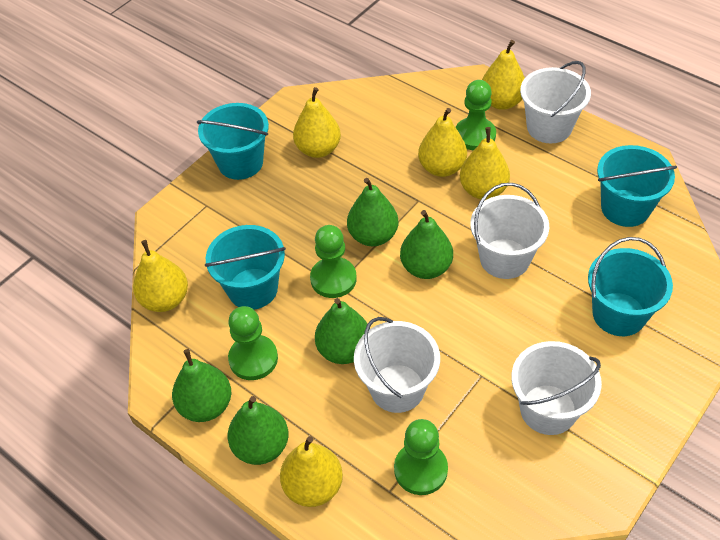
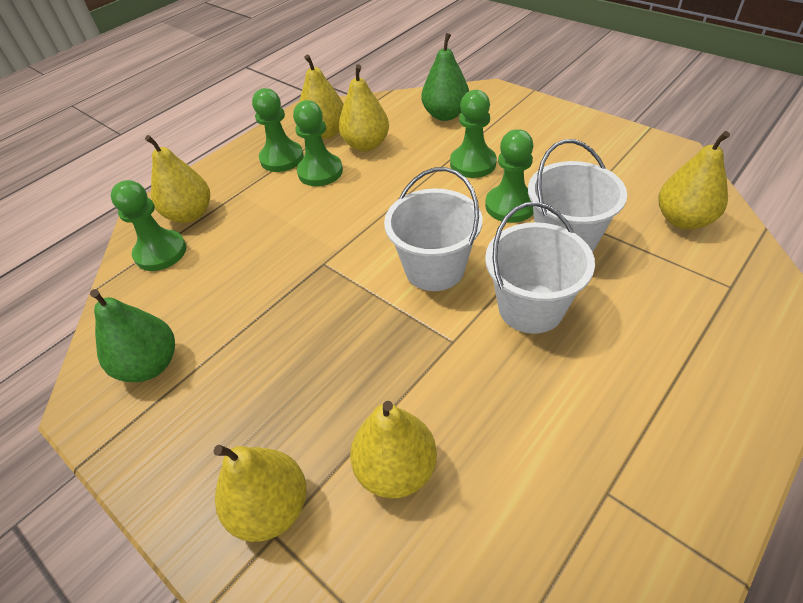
green pawn: 4 -> 5
green pear: 5 -> 2
turquoise bucket: 4 -> 0
white bucket: 4 -> 3

